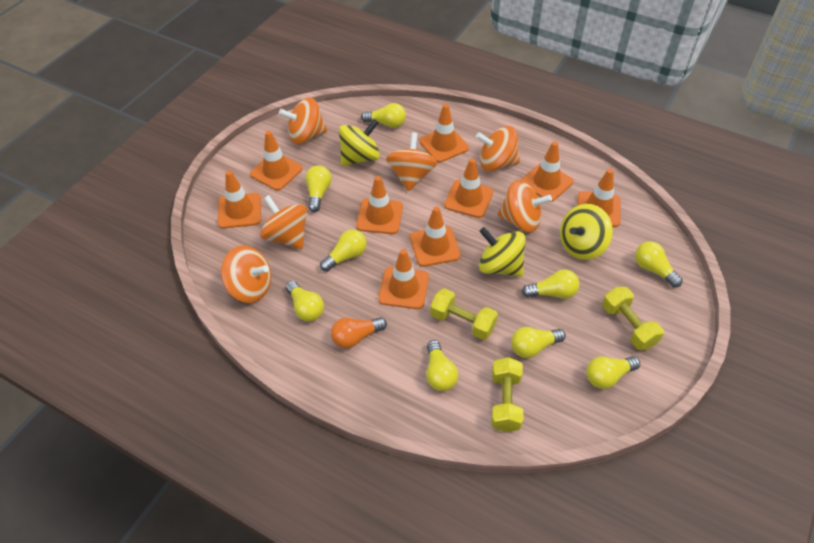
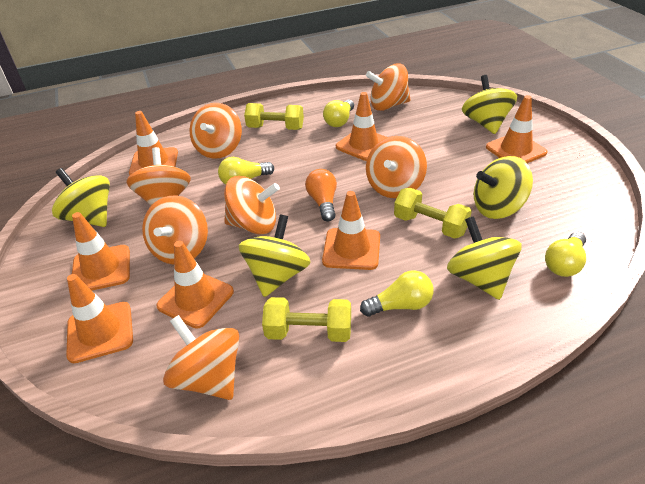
orange spinning top: 6 -> 7
orange traffic cone: 9 -> 7
yellow light bulb: 9 -> 4
yellow spinning top: 3 -> 5

